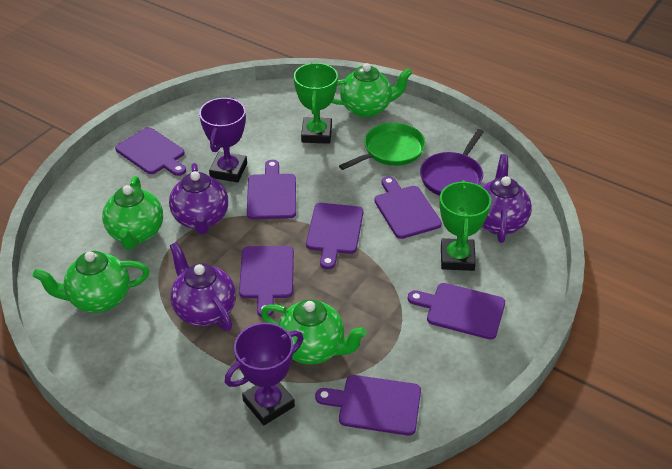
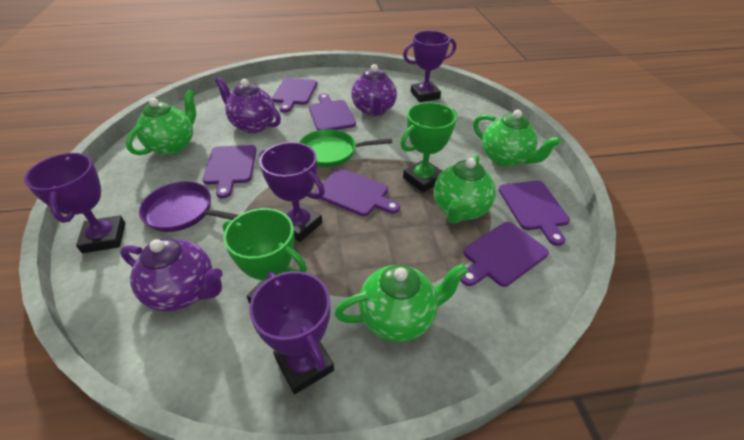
purple cutting board: 7 -> 6
purple trophy: 2 -> 4

